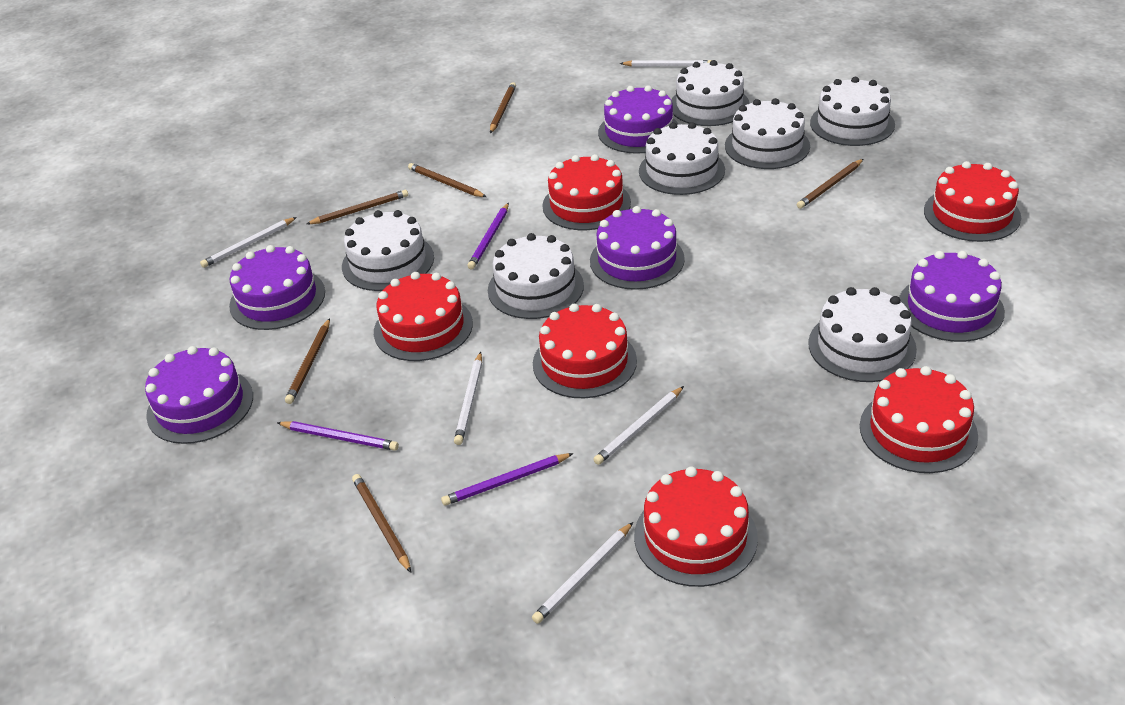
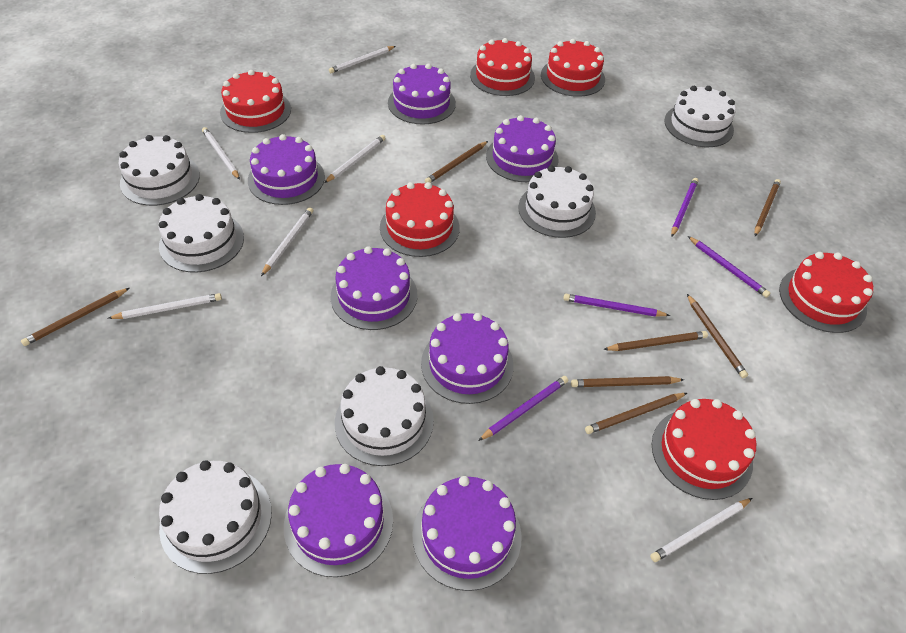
brown pencil: 6 -> 7
purple cake: 5 -> 7
purple pencil: 3 -> 4
white cake: 7 -> 6
white pencil: 5 -> 6

